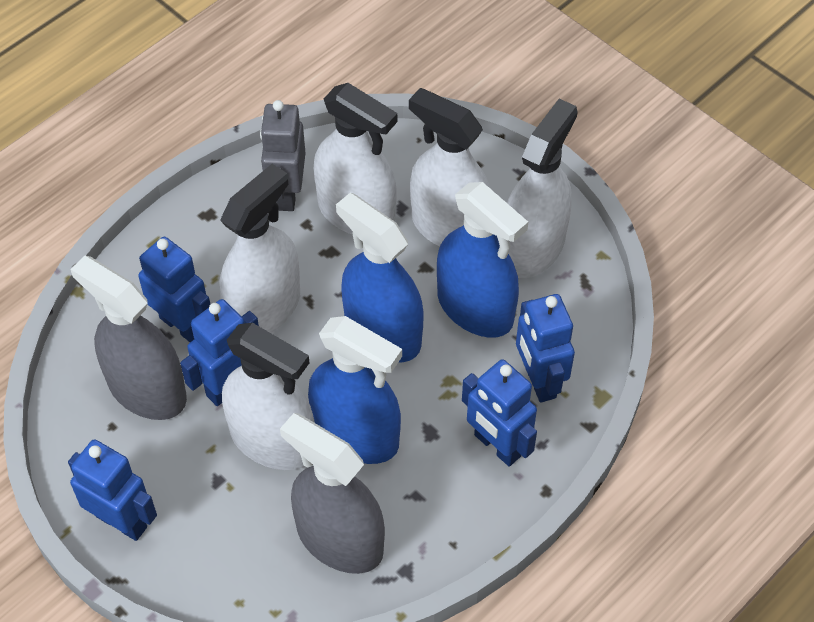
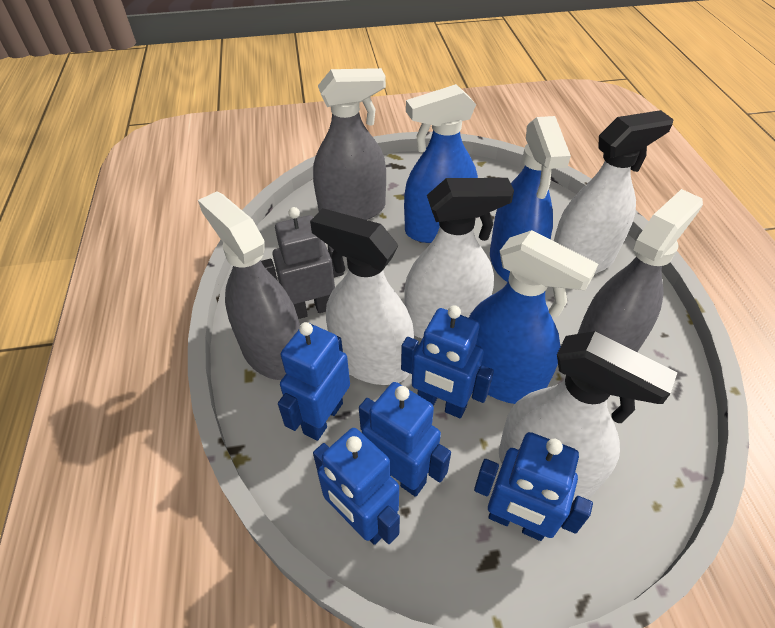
grey spray bottle: 2 -> 3
white spray bottle: 5 -> 4

